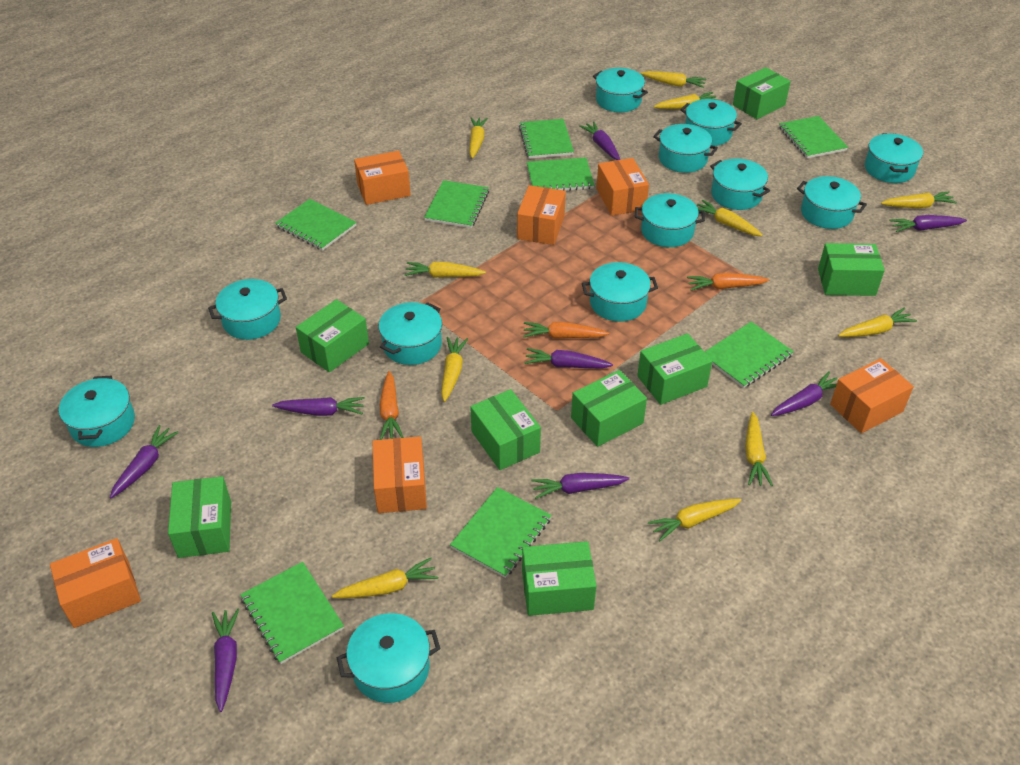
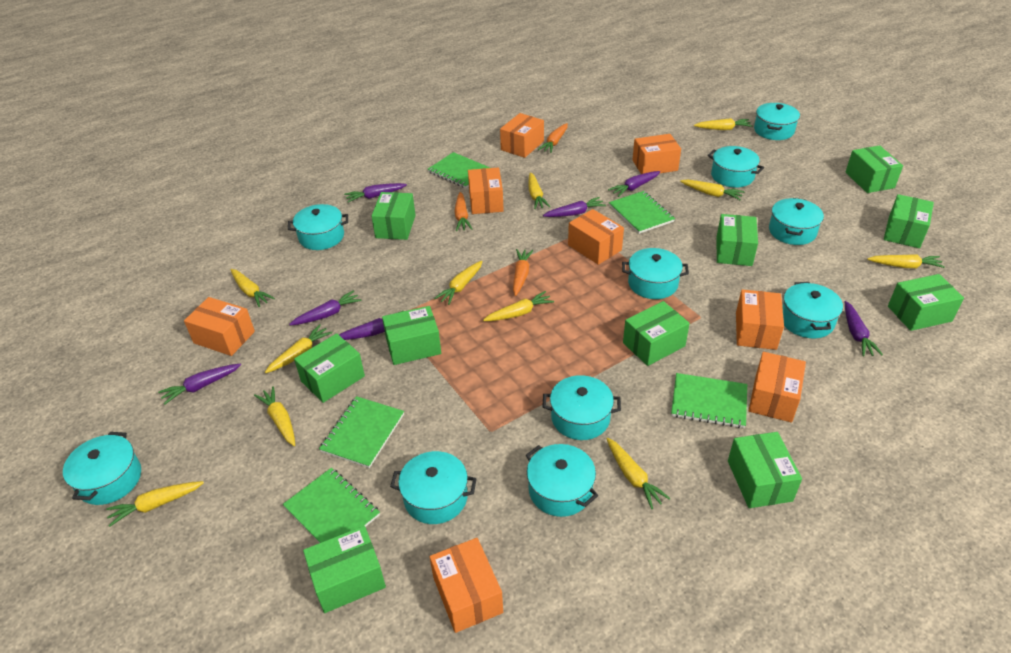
green box: 8 -> 10
green notebook: 8 -> 5
orange box: 6 -> 8
purple carrot: 8 -> 7
turquoise pot: 12 -> 10

